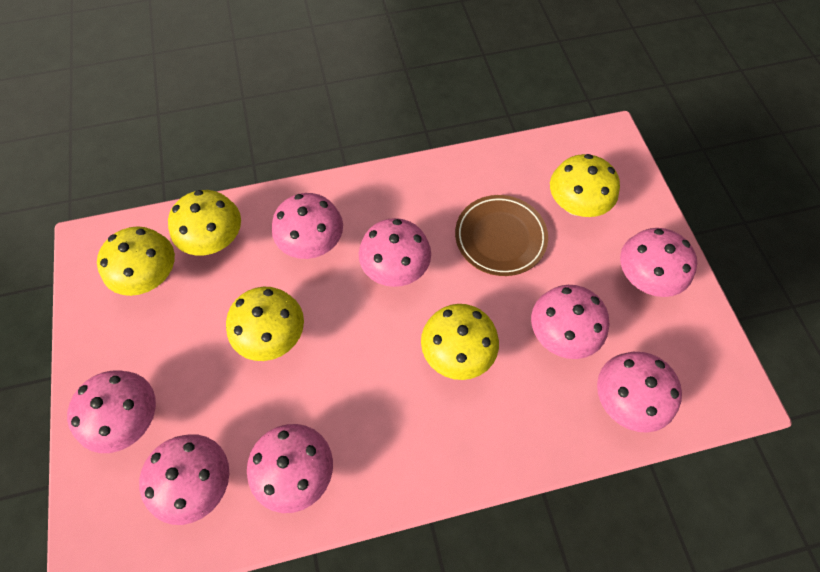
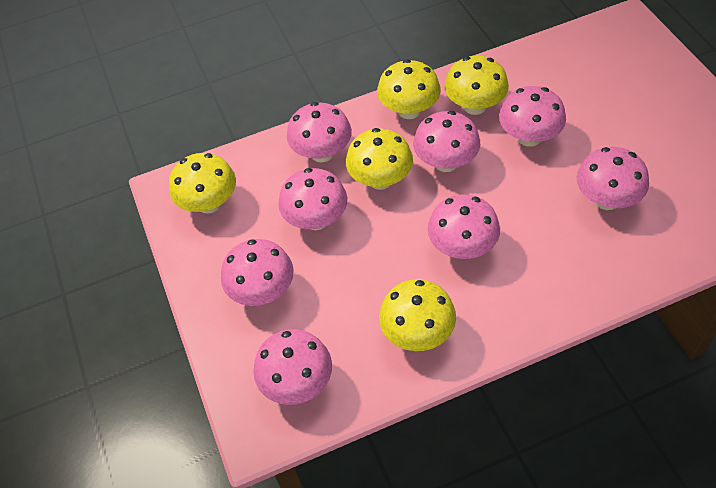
brown plate: 1 -> 0

